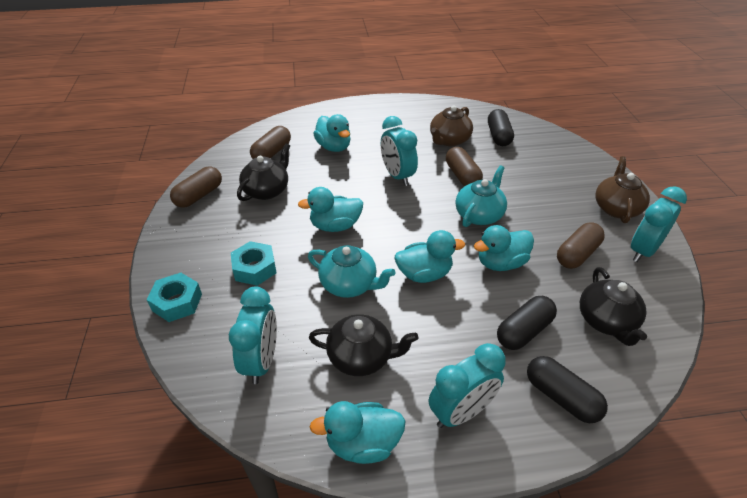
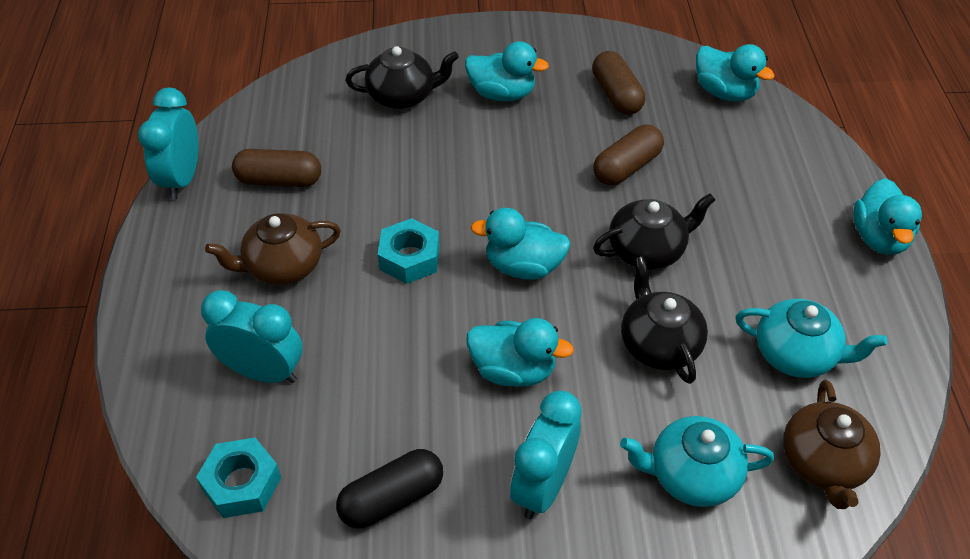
black capsule: 3 -> 1
brown capsule: 4 -> 3
turquoise clock: 4 -> 3

